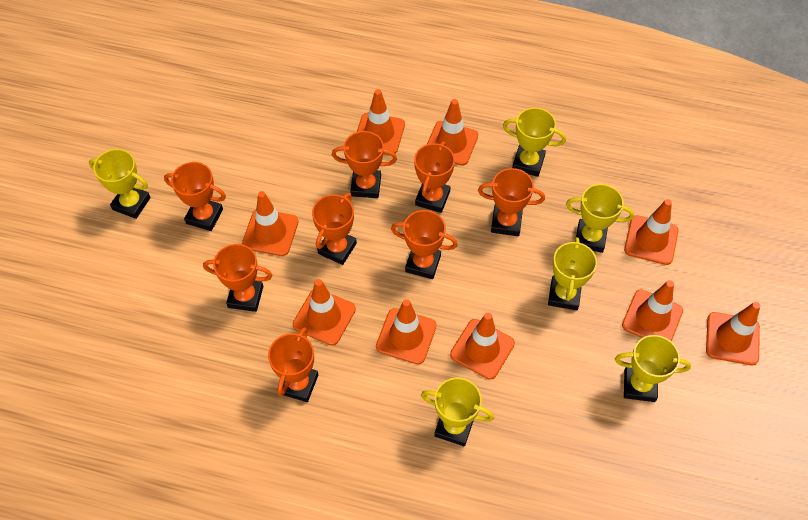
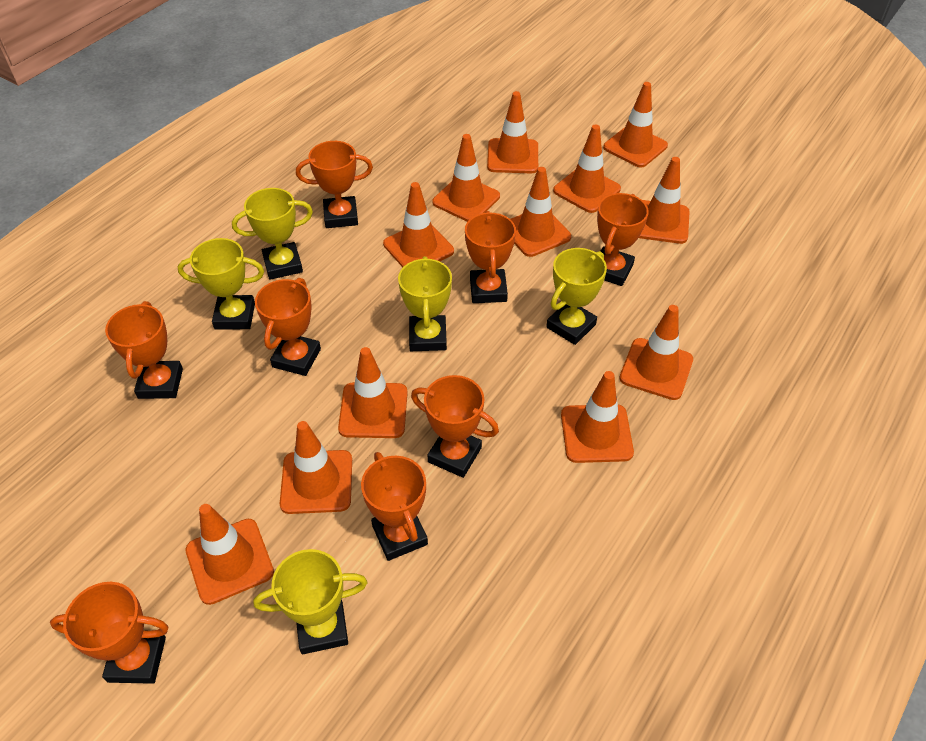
orange traffic cone: 9 -> 12
yellow trophy: 6 -> 5

